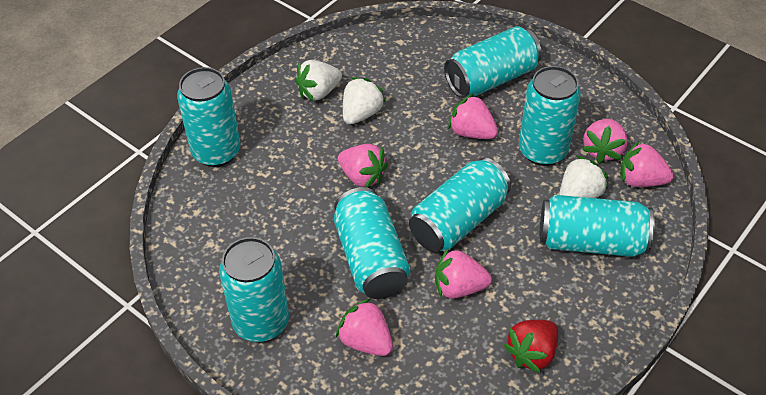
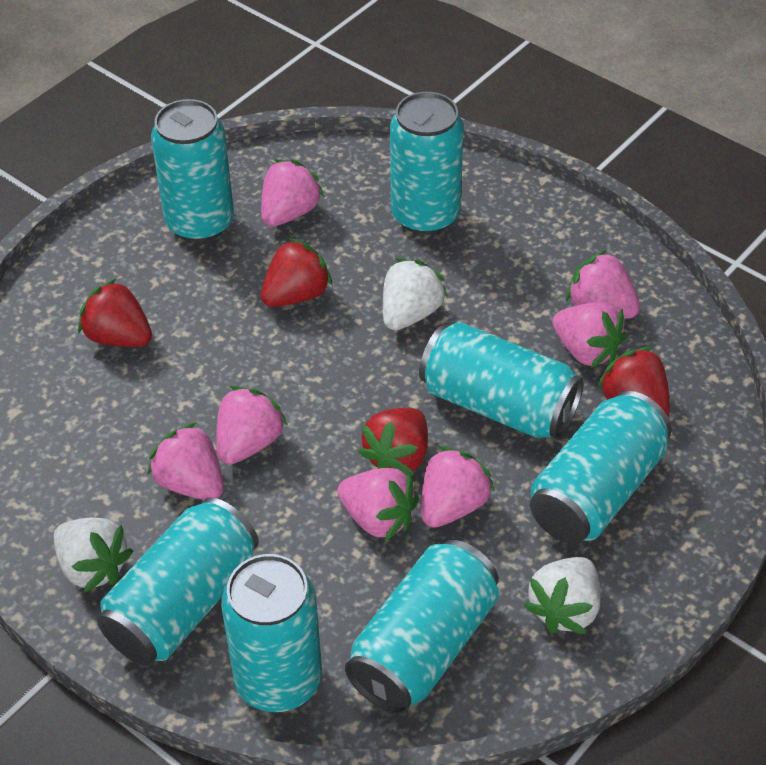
pink strawberry: 6 -> 7
red strawberry: 1 -> 4

